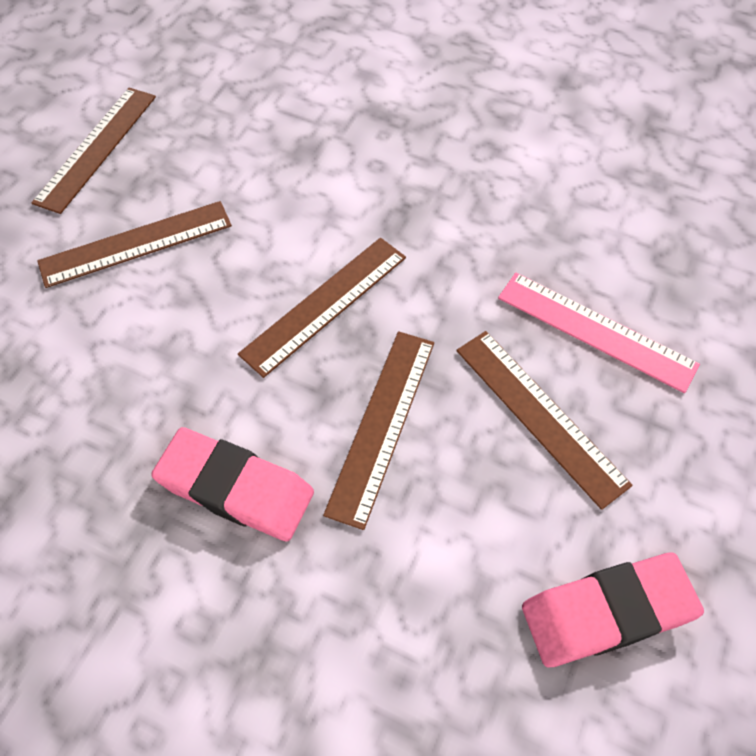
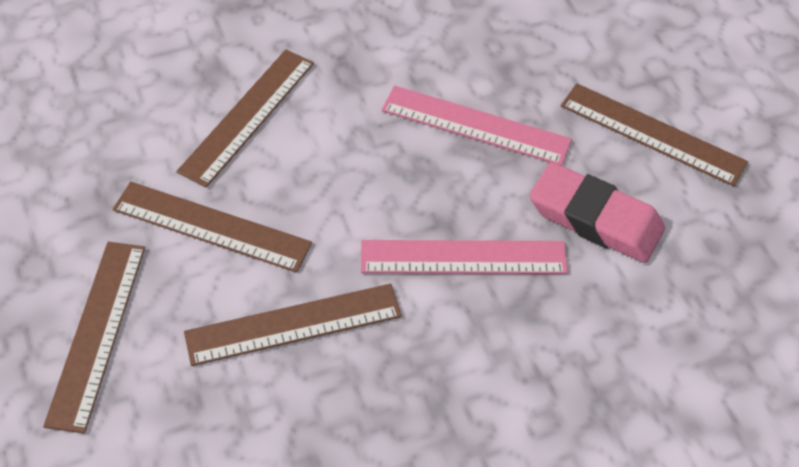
pink eraser: 2 -> 1
pink ruler: 1 -> 2

